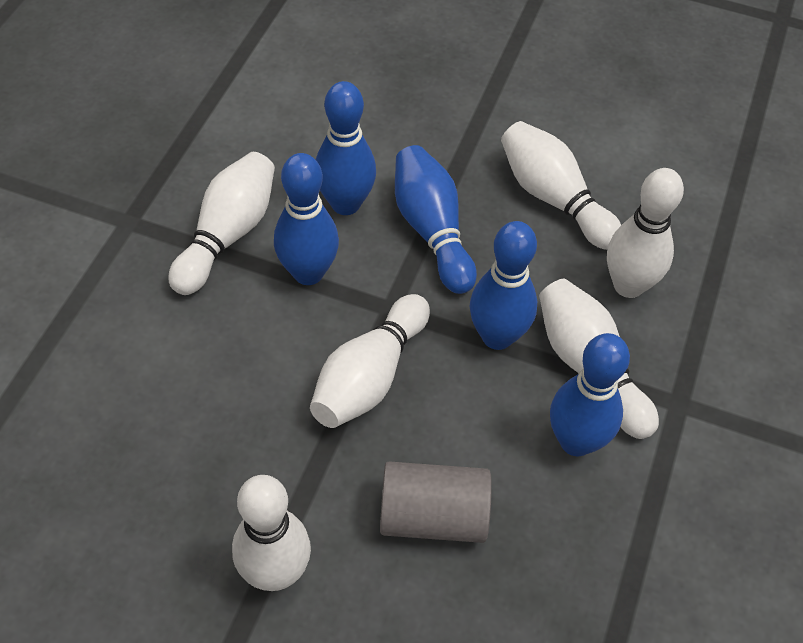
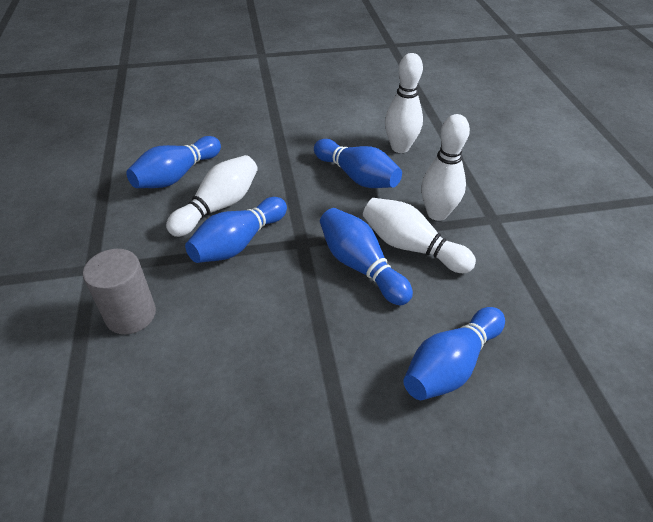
white bowling pin: 6 -> 4

